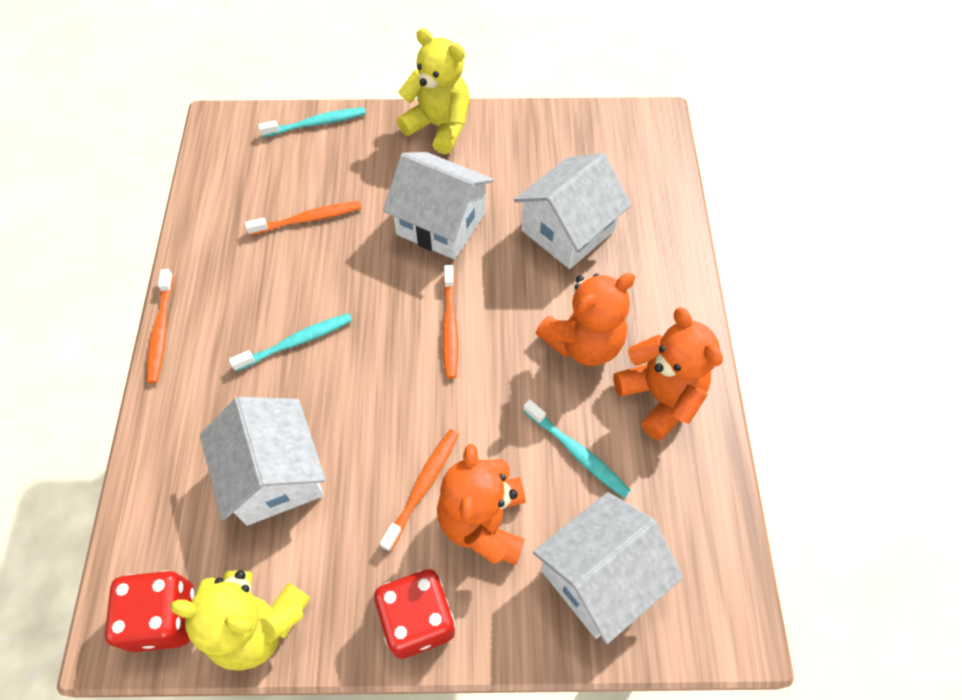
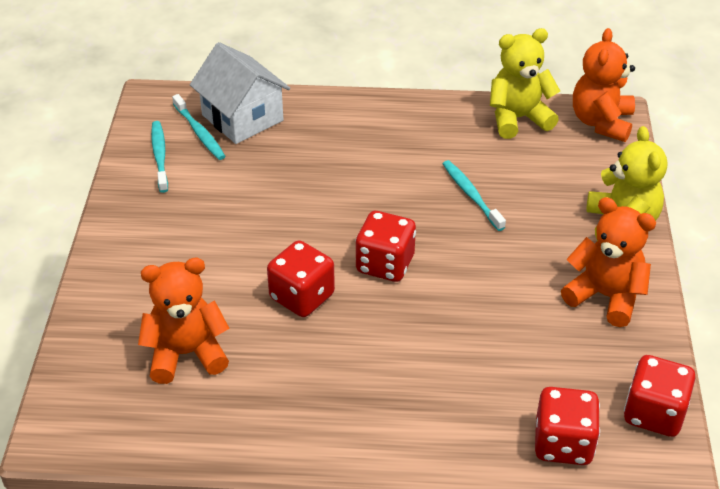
orange toothbrush: 4 -> 0
red dice: 2 -> 4
white house: 4 -> 1

